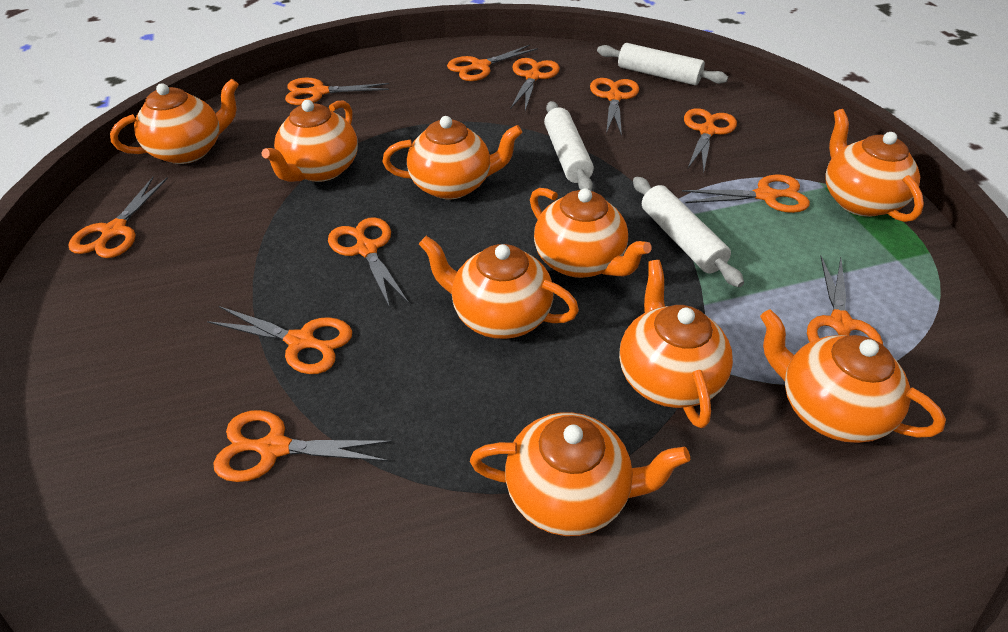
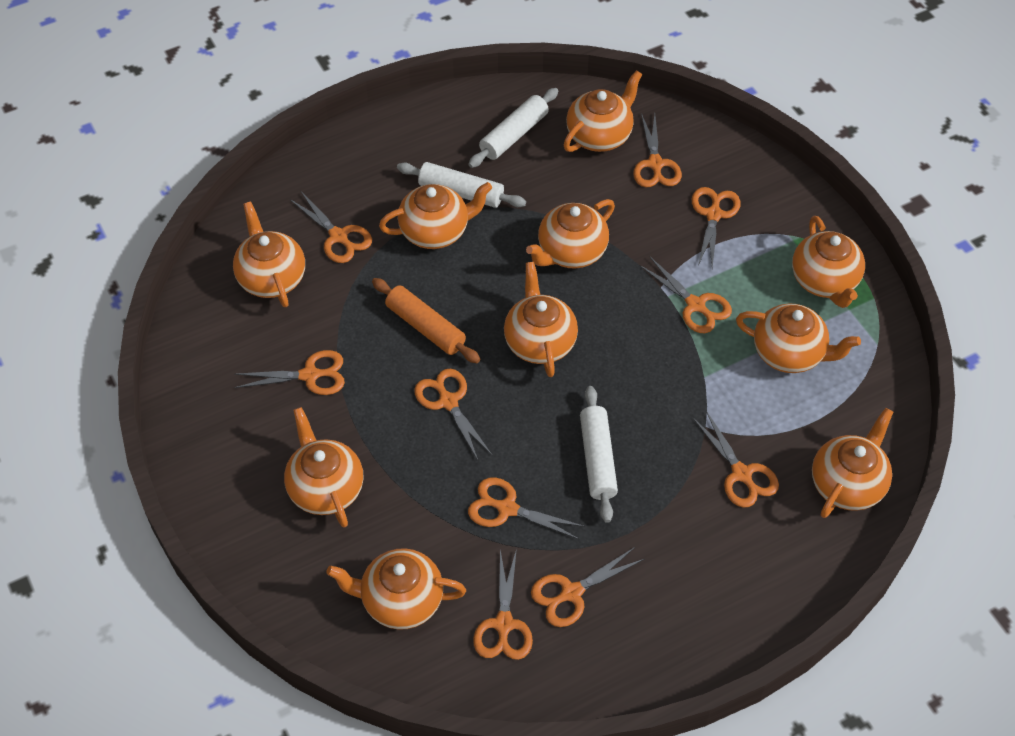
orange rolling pin: 0 -> 1
orange scissors: 11 -> 10
orange teapot: 9 -> 10

